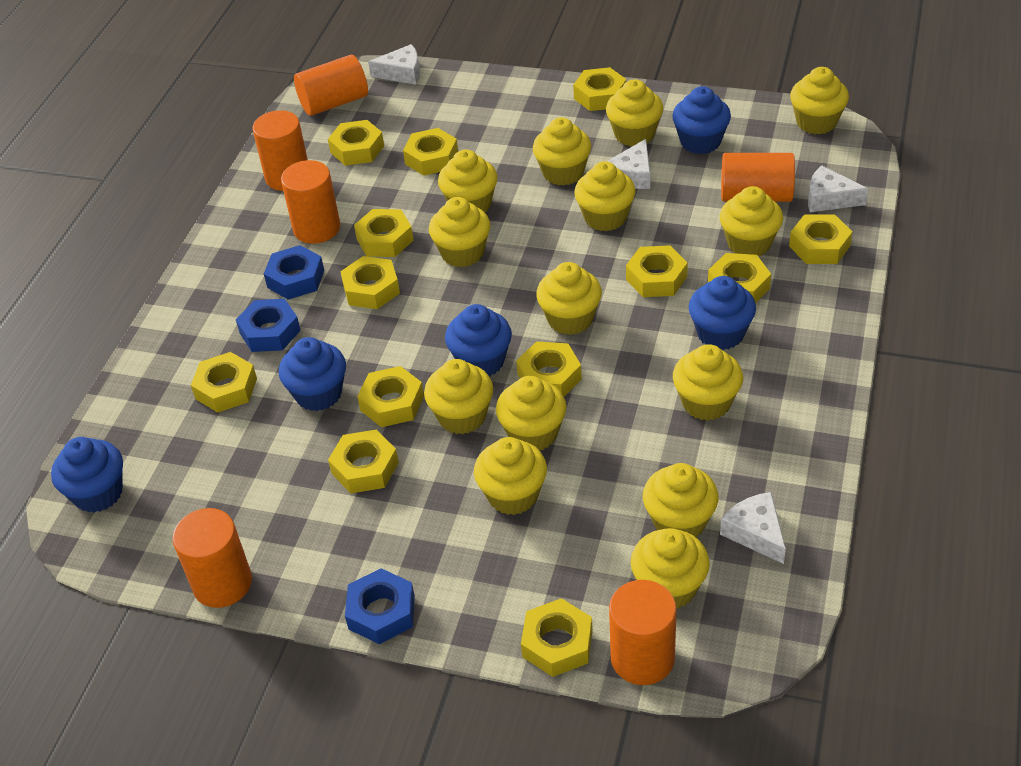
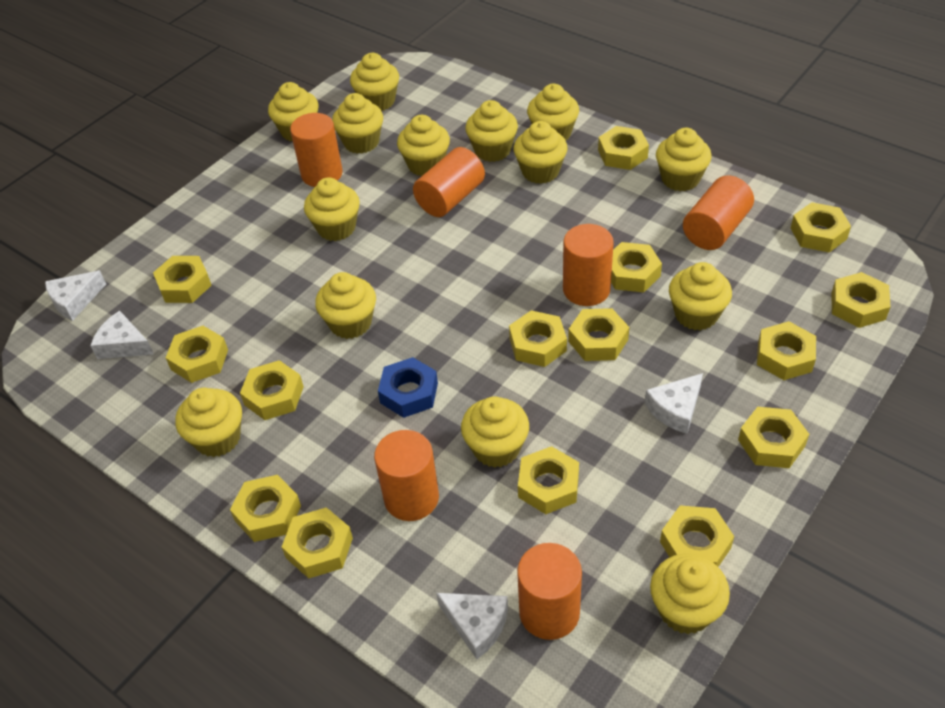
blue cupcake: 5 -> 0
blue nut: 3 -> 1
yellow nut: 13 -> 15

